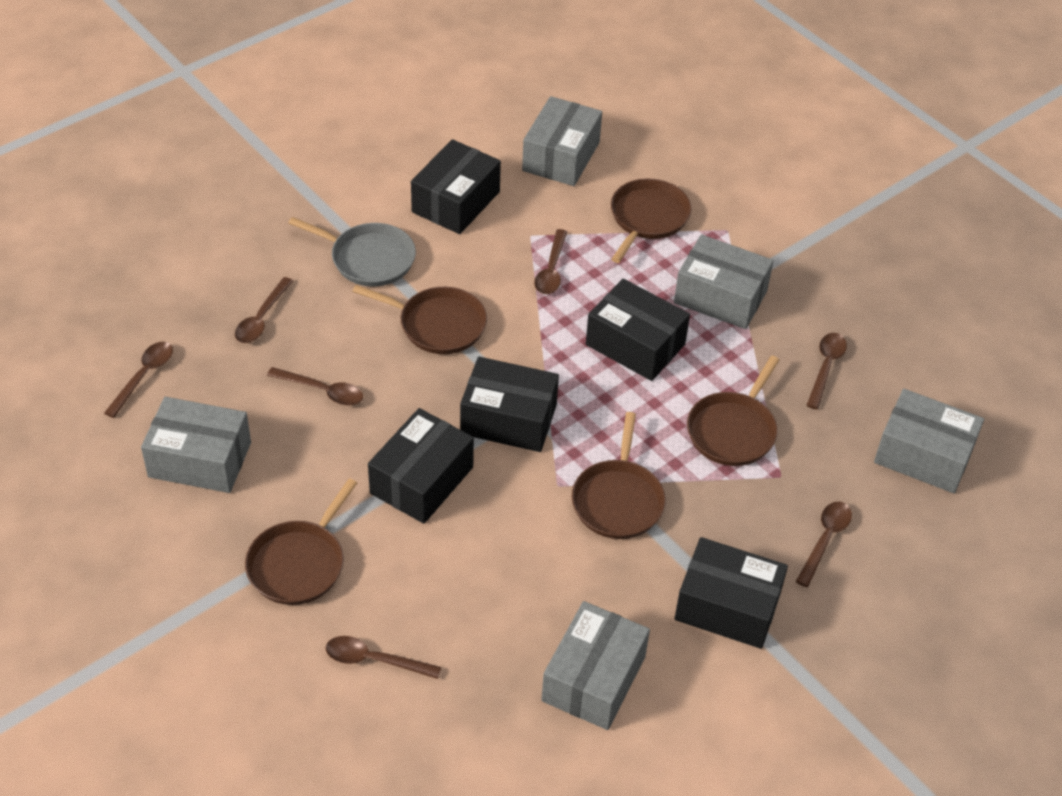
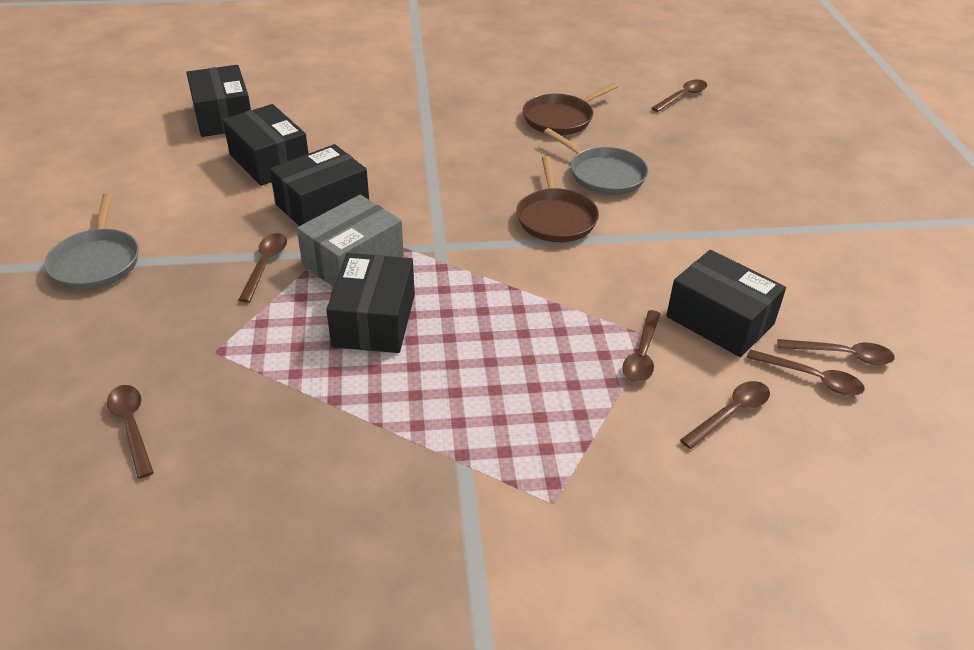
brown pan: 5 -> 2
grey box: 5 -> 1
grey pan: 1 -> 2

